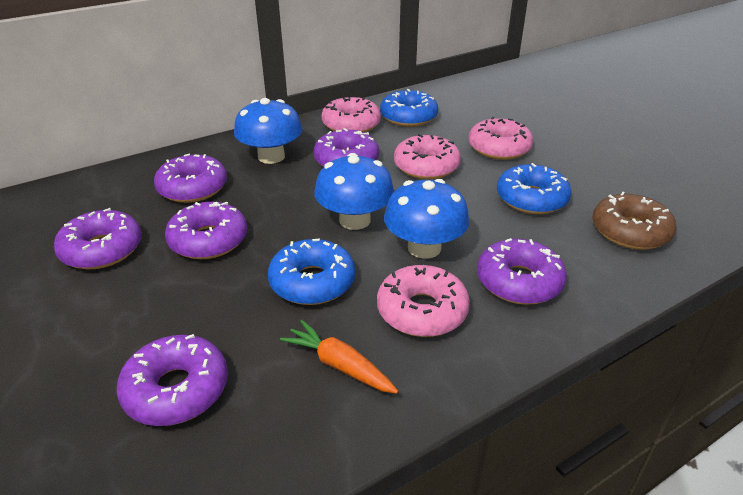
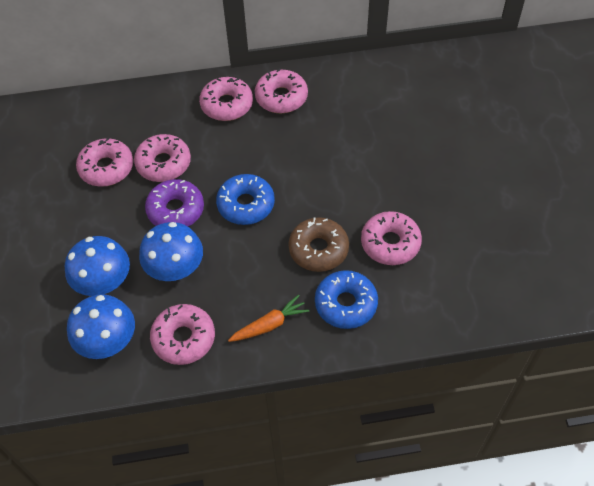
blue donut: 3 -> 2
pink donut: 4 -> 6
purple donut: 6 -> 1

